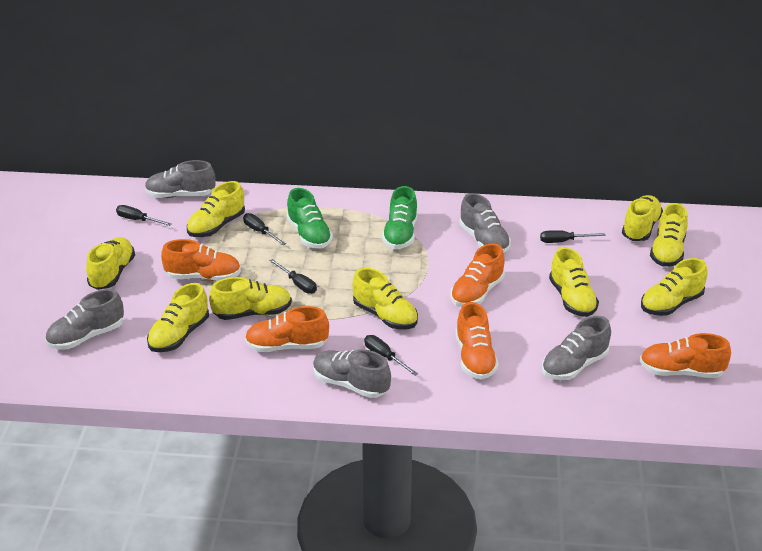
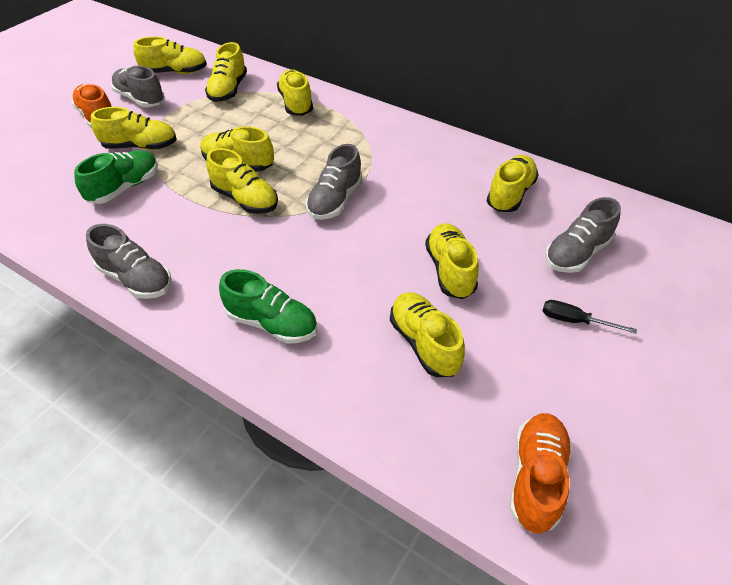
black screwdriver: 5 -> 1
grey shoe: 5 -> 4
orange shoe: 5 -> 2

